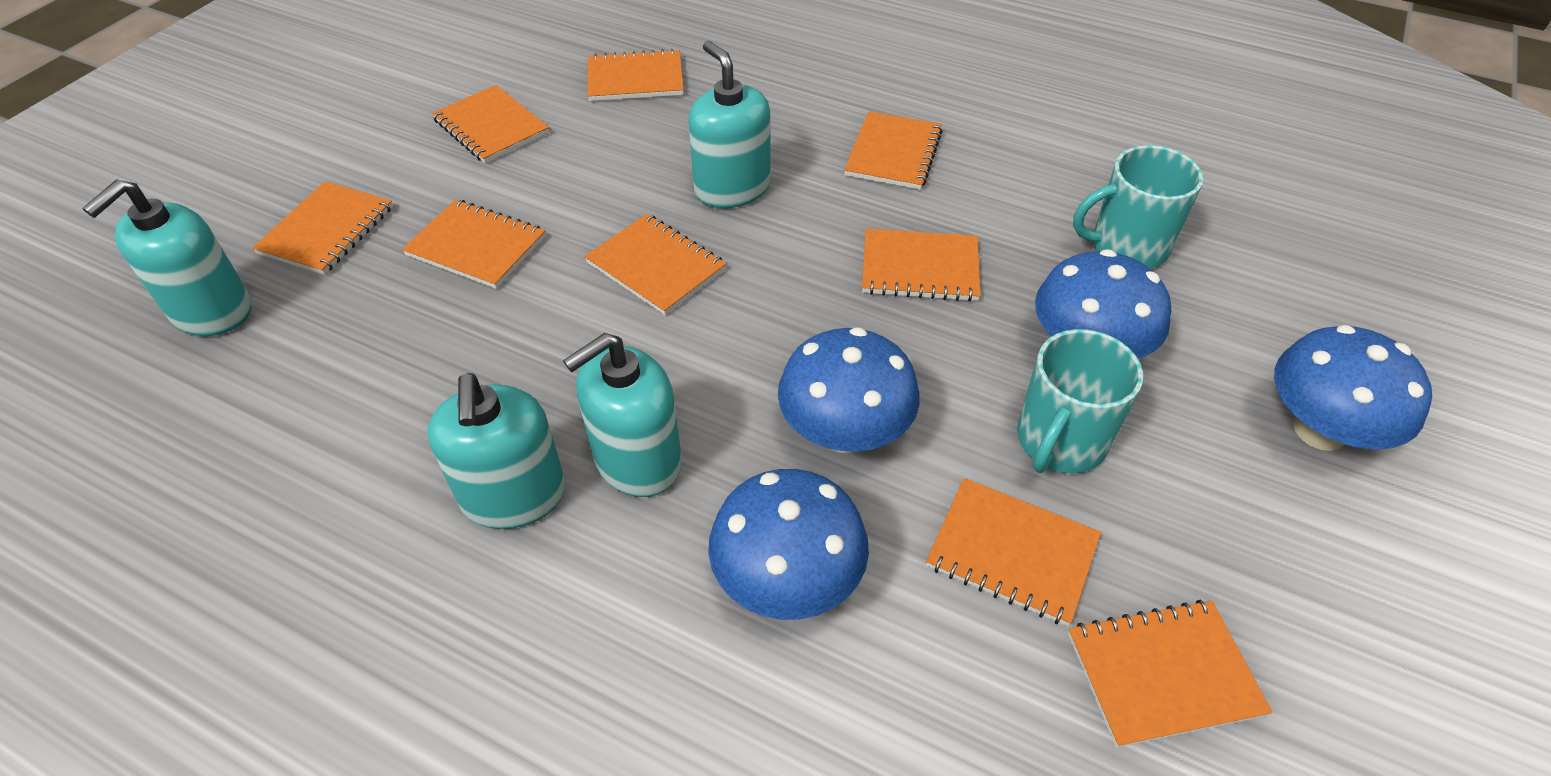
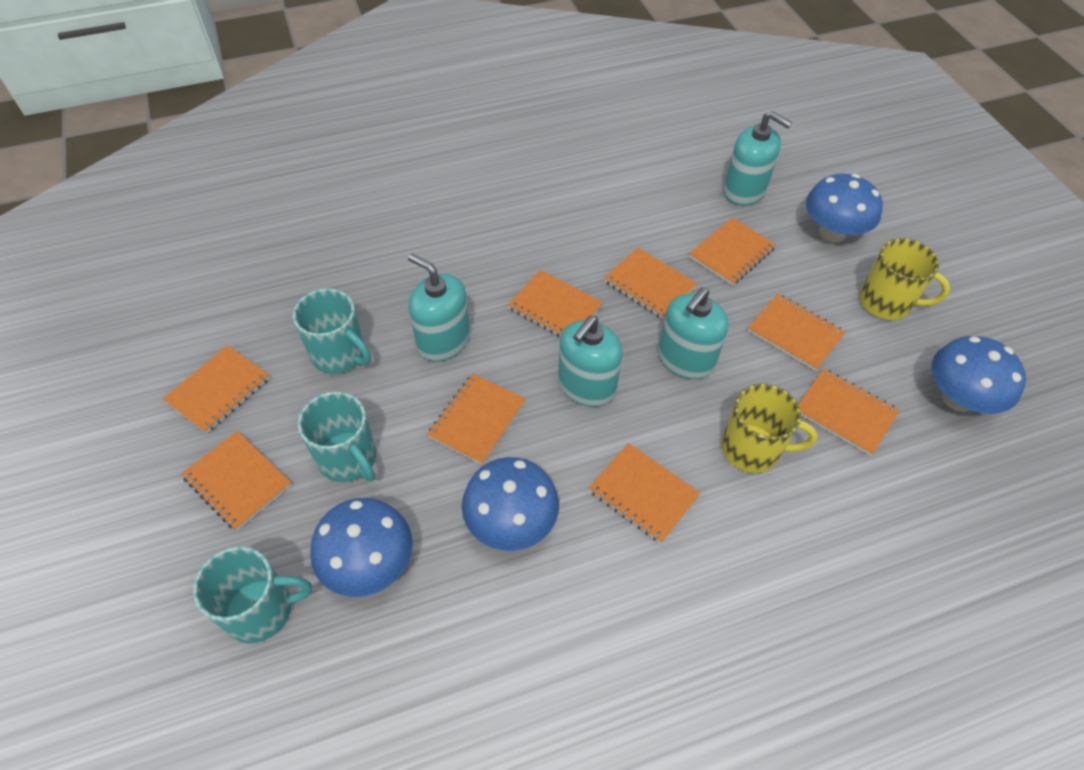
turquoise mug: 2 -> 3
yellow mug: 0 -> 2

